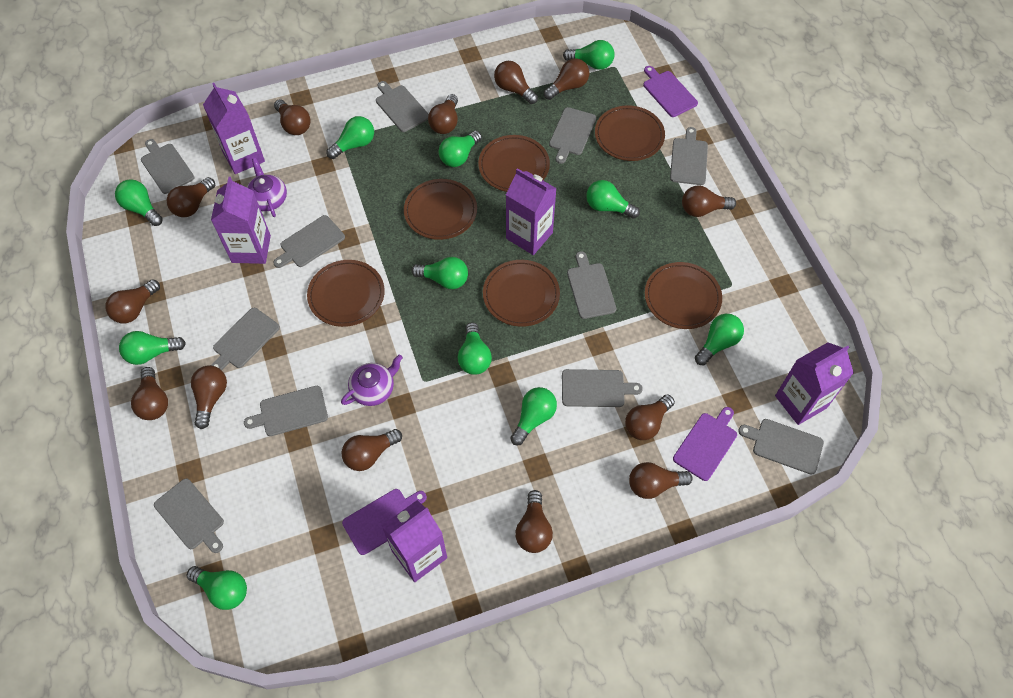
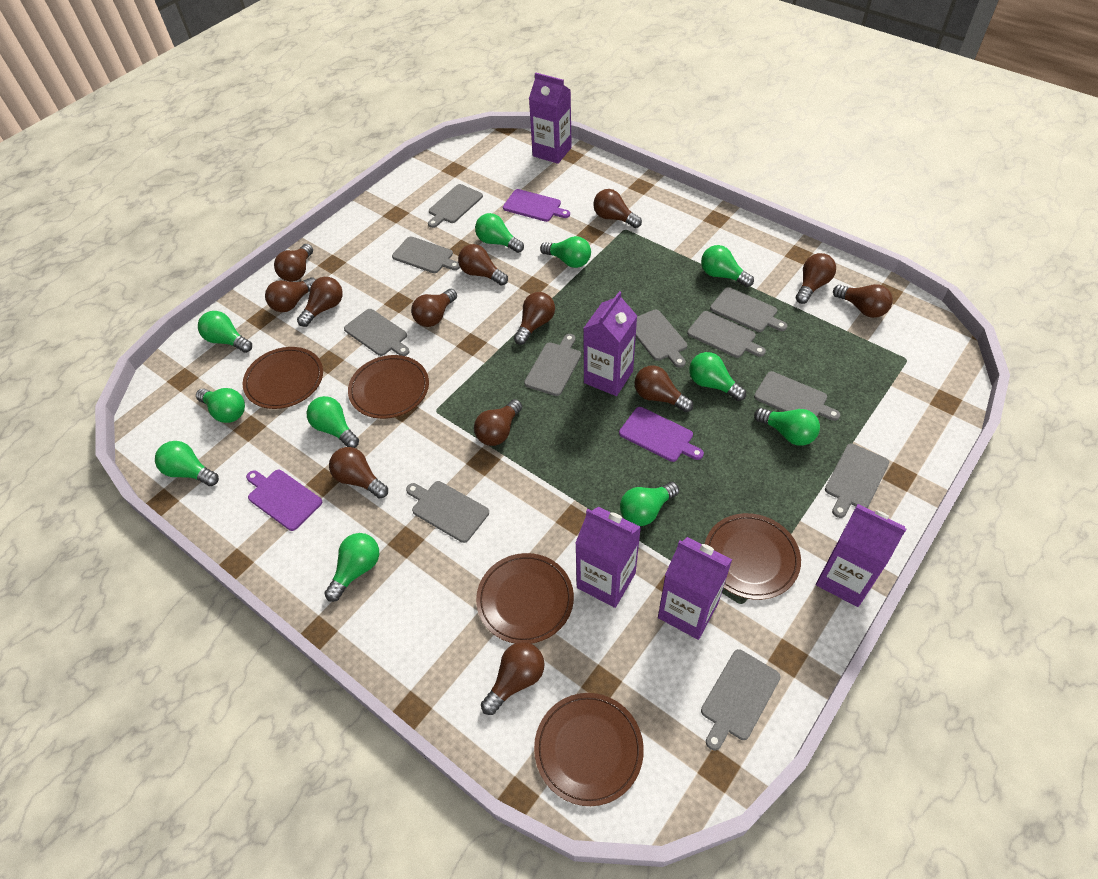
brown plate: 6 -> 5
purple teapot: 2 -> 0

